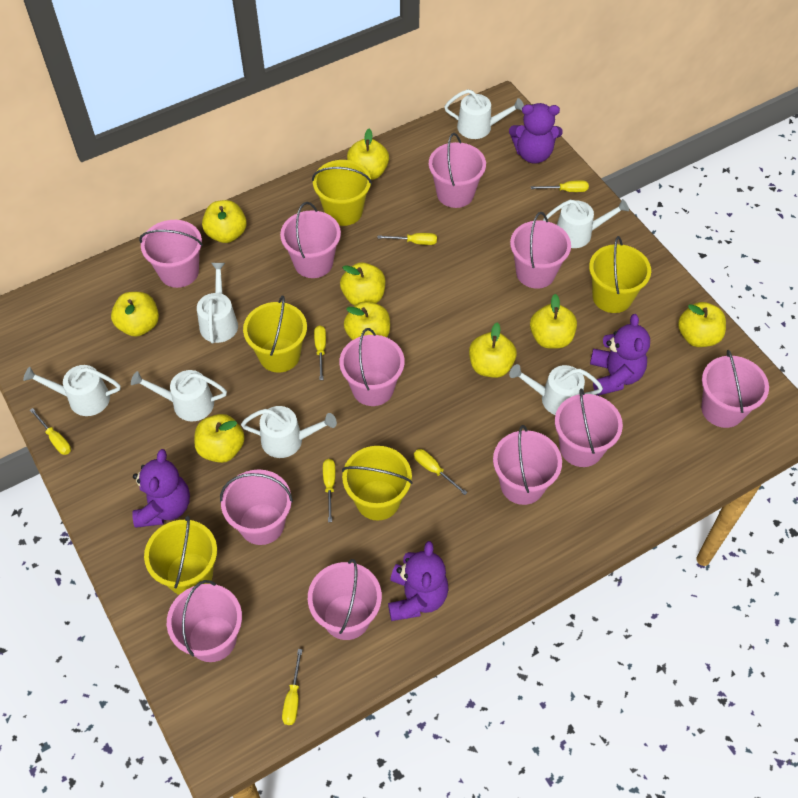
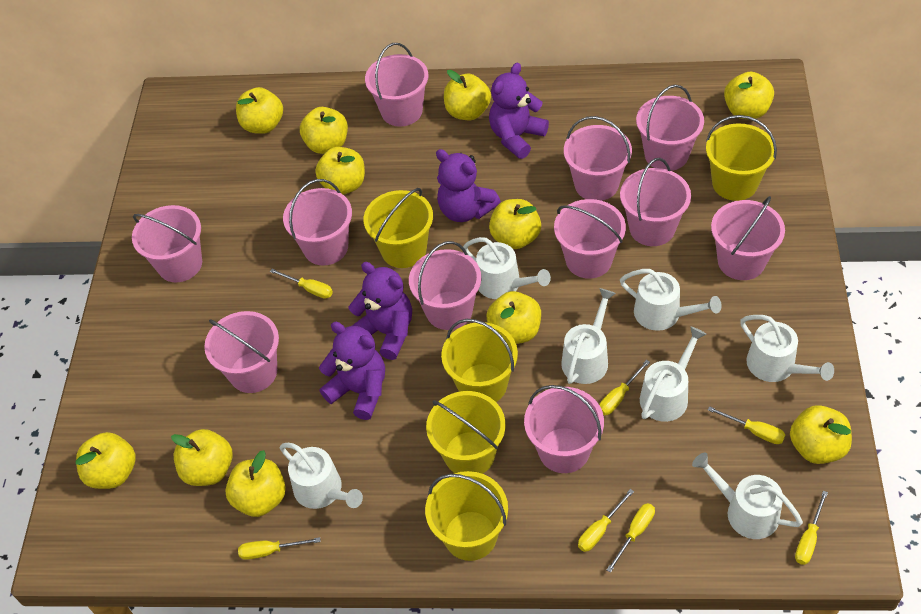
yellow apple: 9 -> 11

